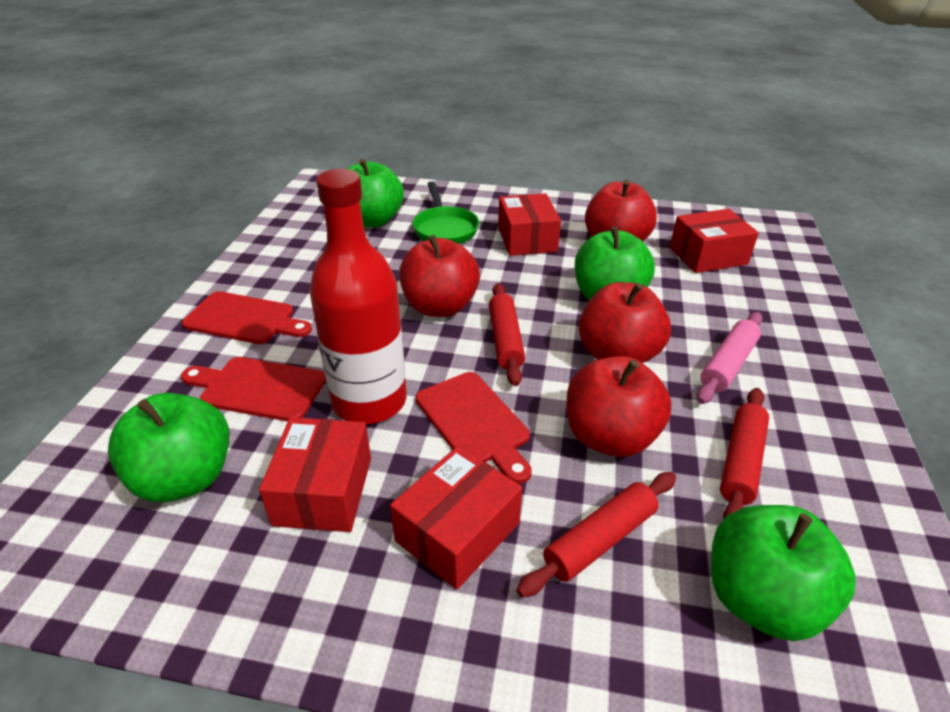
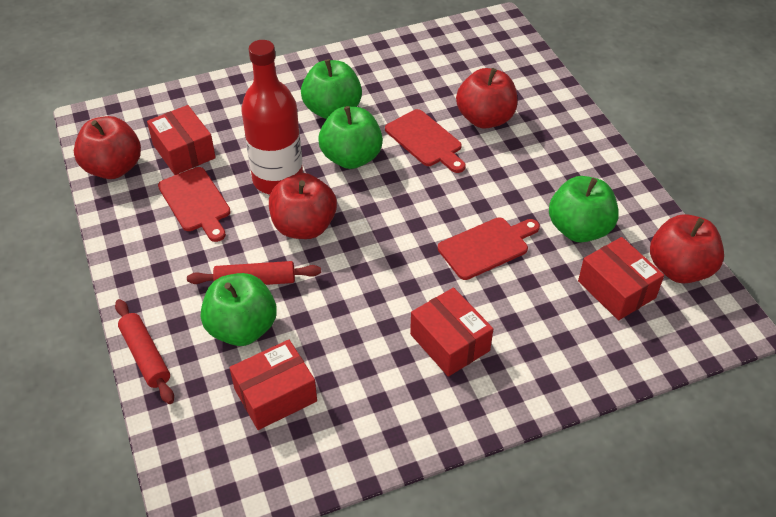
green pan: 1 -> 0
pink rolling pin: 1 -> 0
red rolling pin: 3 -> 2

